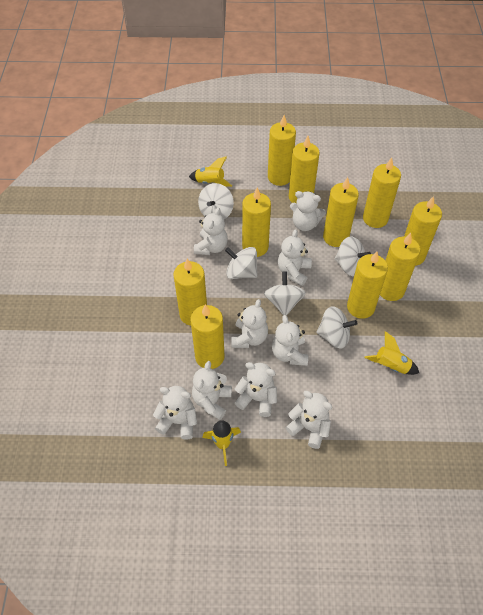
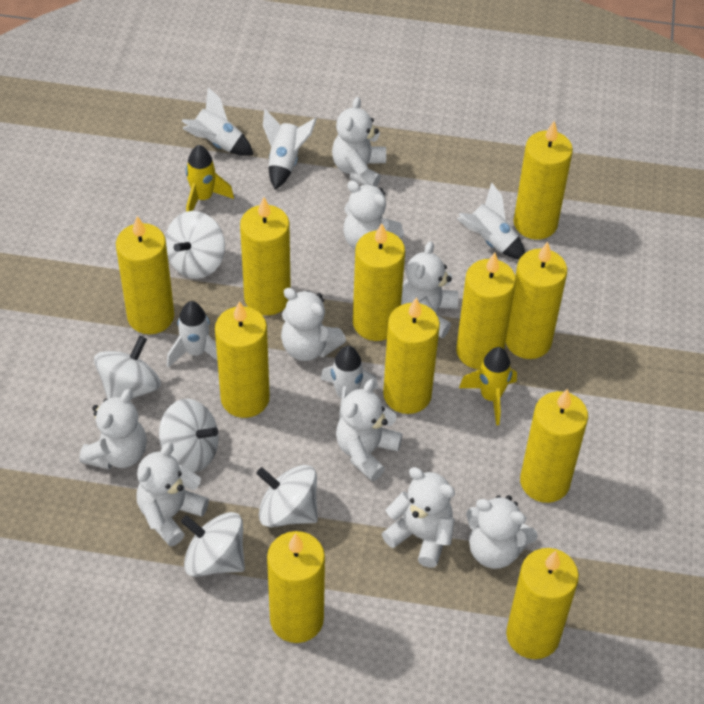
white rocket: 0 -> 5
yellow candle: 10 -> 11
yellow rocket: 3 -> 2

